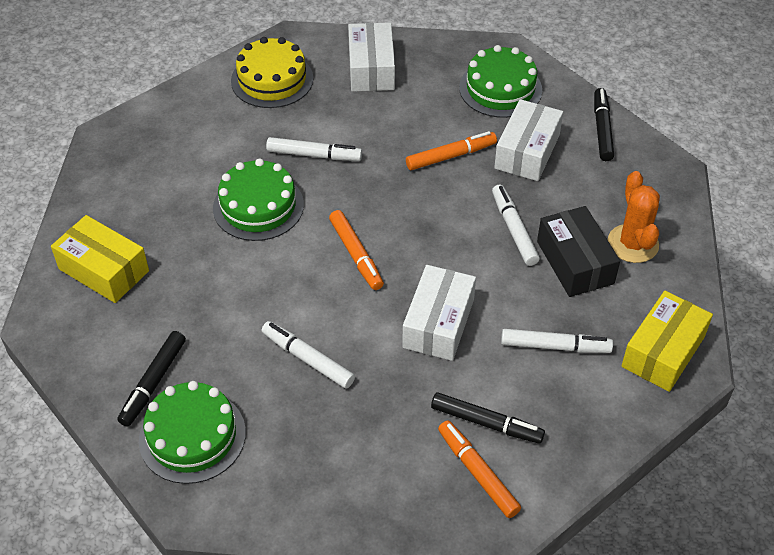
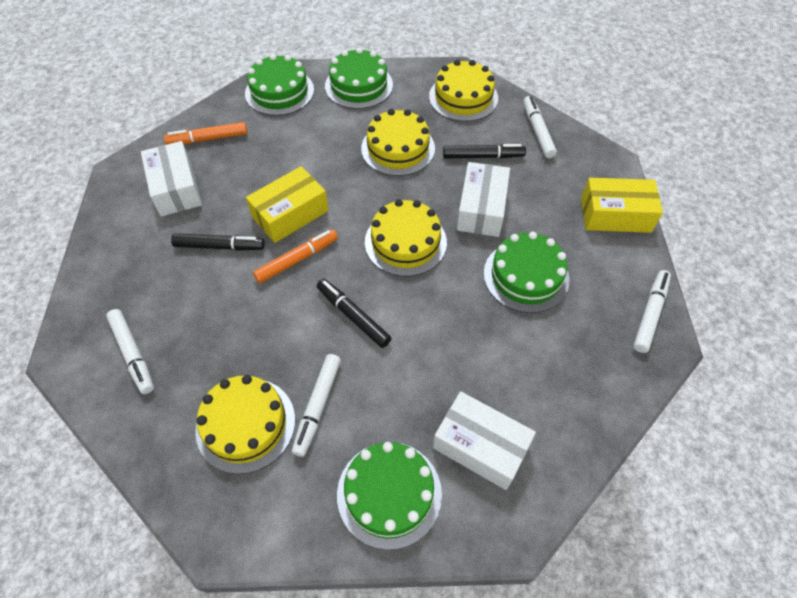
black box: 1 -> 0
green cake: 3 -> 4
orange cactus: 1 -> 0
orange marker: 3 -> 2
yellow cake: 1 -> 4

